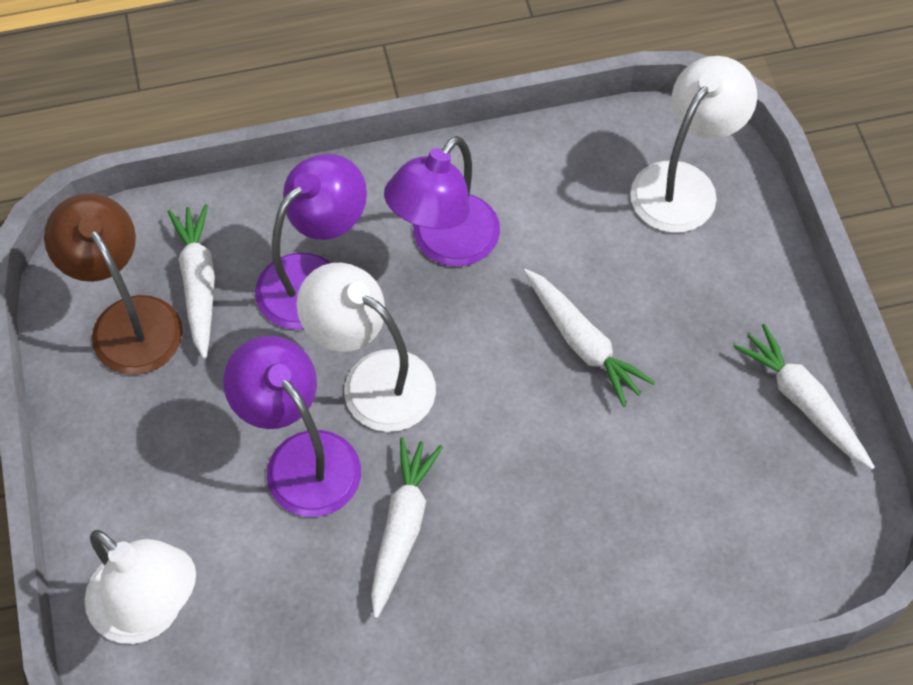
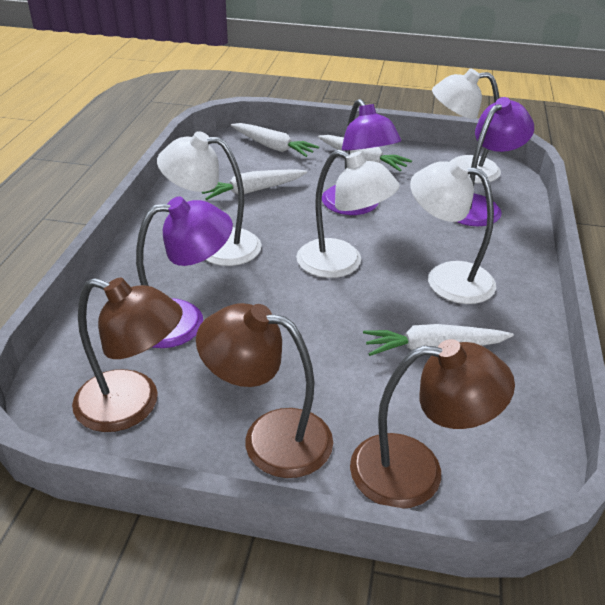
brown lamp: 1 -> 3
white lamp: 3 -> 4

